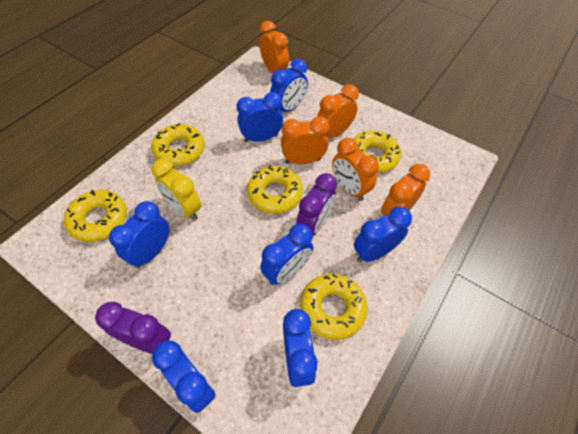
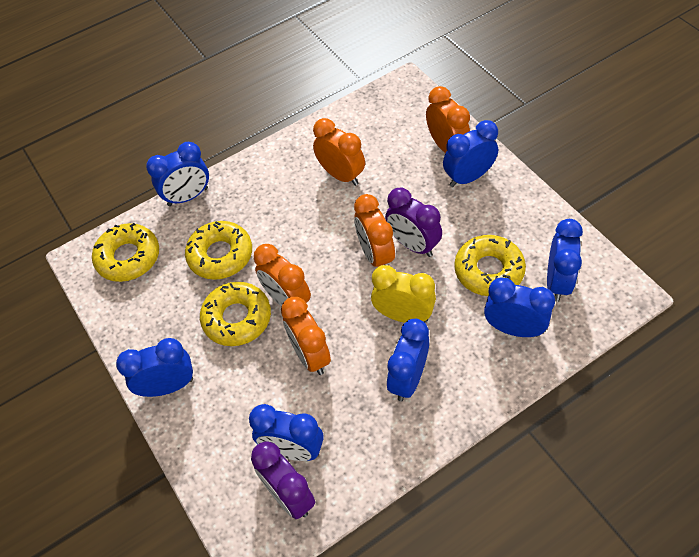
yellow donut: 5 -> 4

